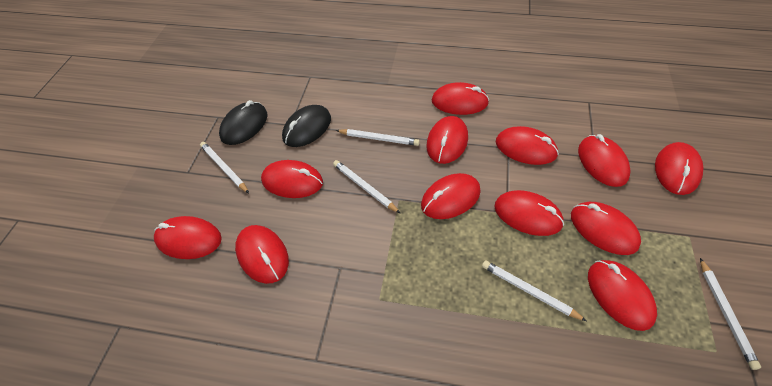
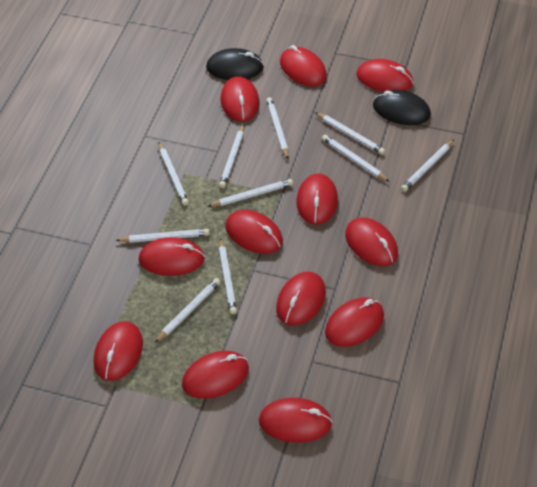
white pencil: 5 -> 10

